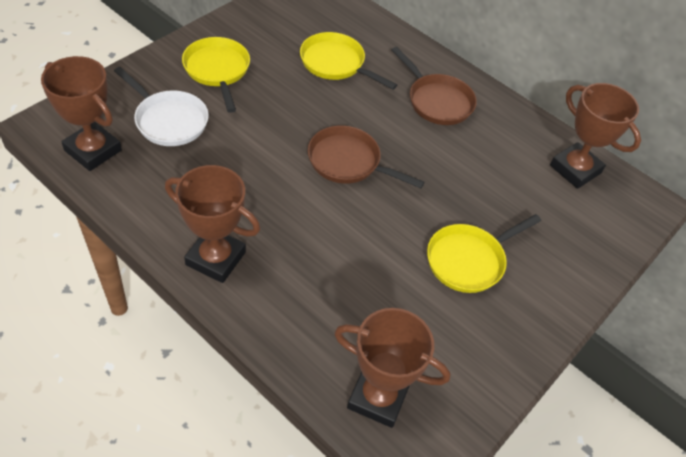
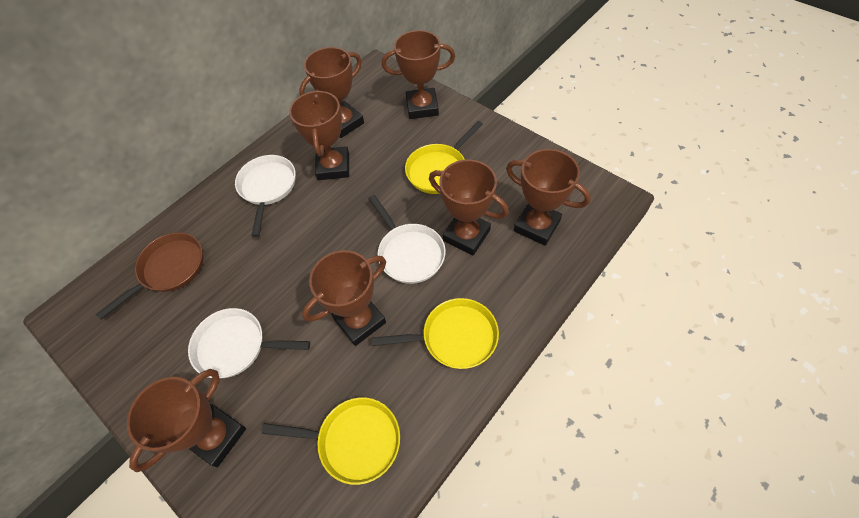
brown pan: 2 -> 1
brown trophy: 4 -> 7
white pan: 1 -> 3

